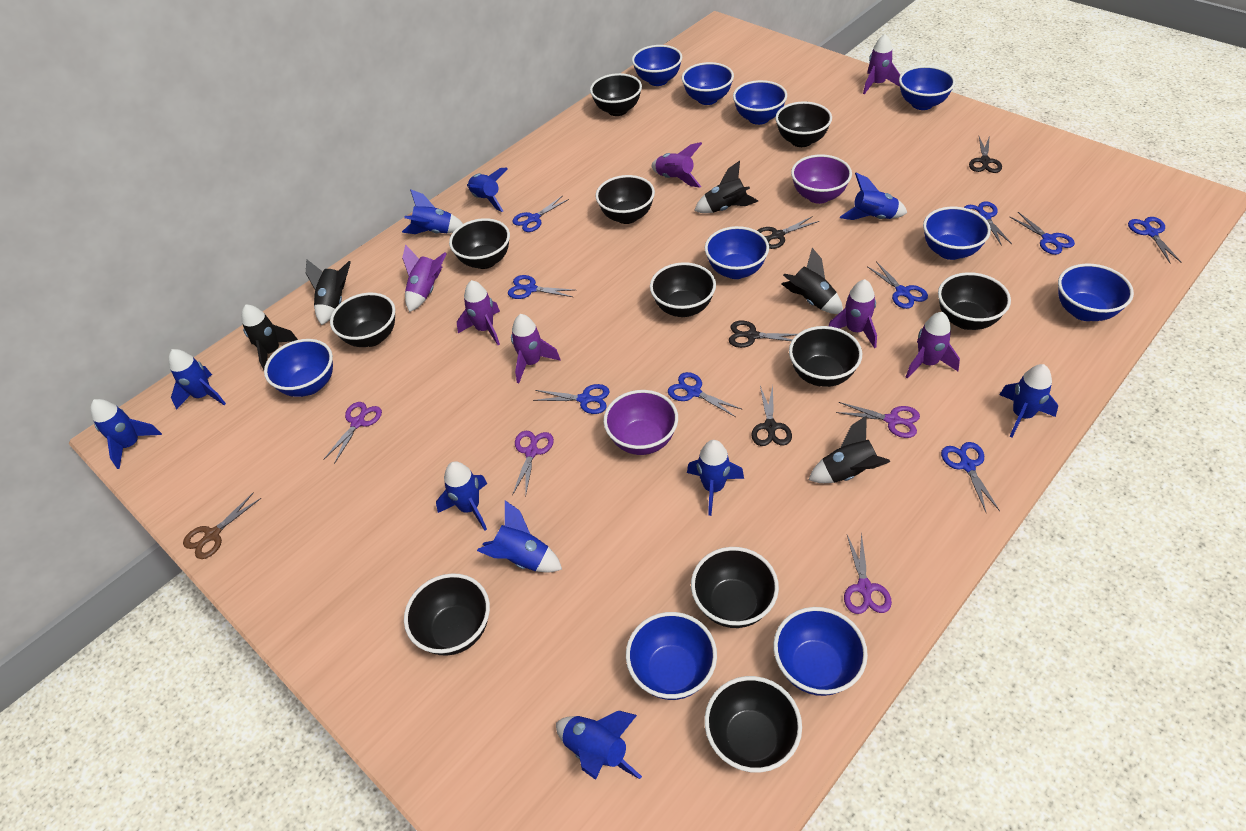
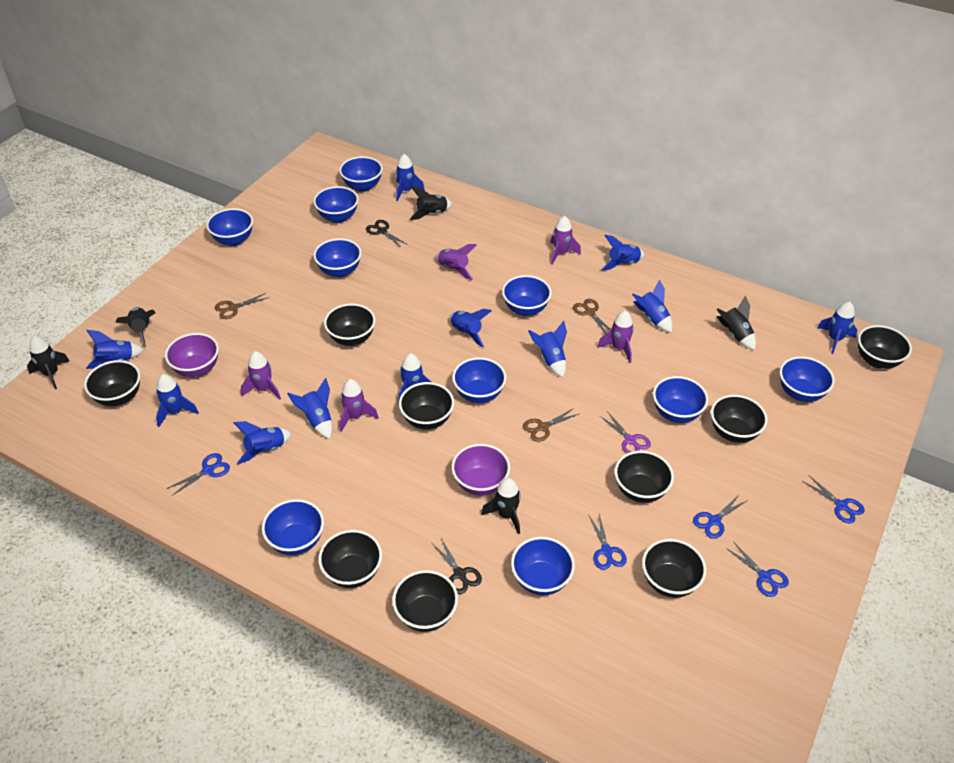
black bowl: 11 -> 9
black scissors: 4 -> 2
blue rocket: 10 -> 11
blue scissors: 9 -> 5
brown scissors: 1 -> 3
purple rocket: 7 -> 5
purple scissors: 4 -> 1

